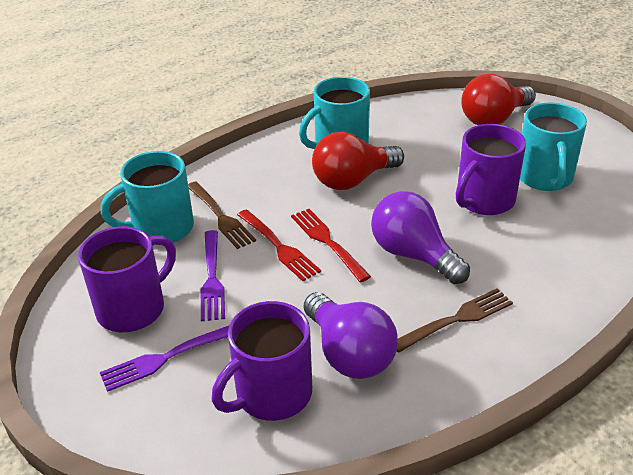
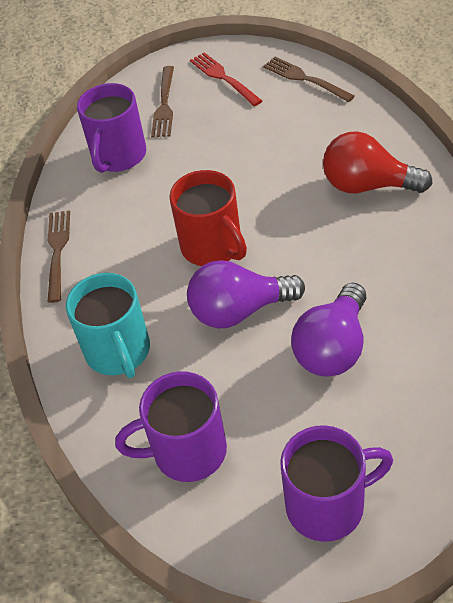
brown fork: 2 -> 3
purple fork: 2 -> 0
red fork: 2 -> 1
red light bulb: 2 -> 1
red mug: 0 -> 1
turquoise mug: 3 -> 1

